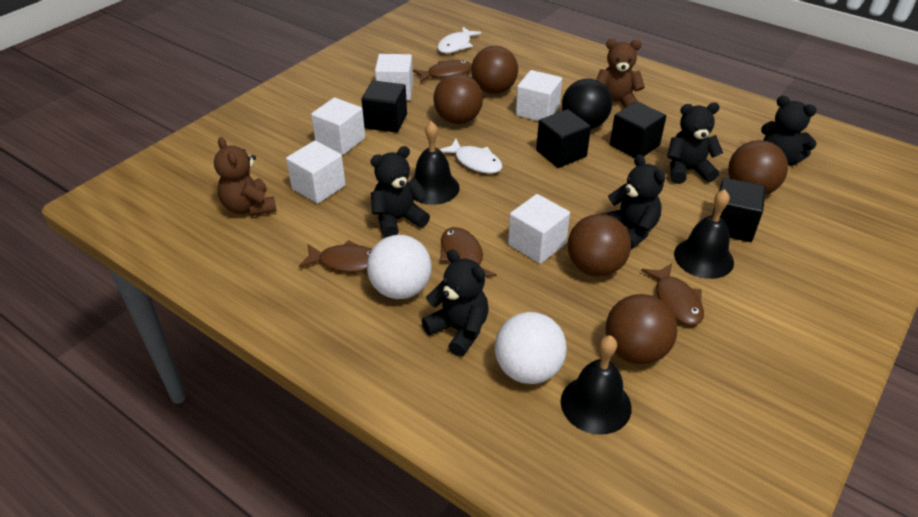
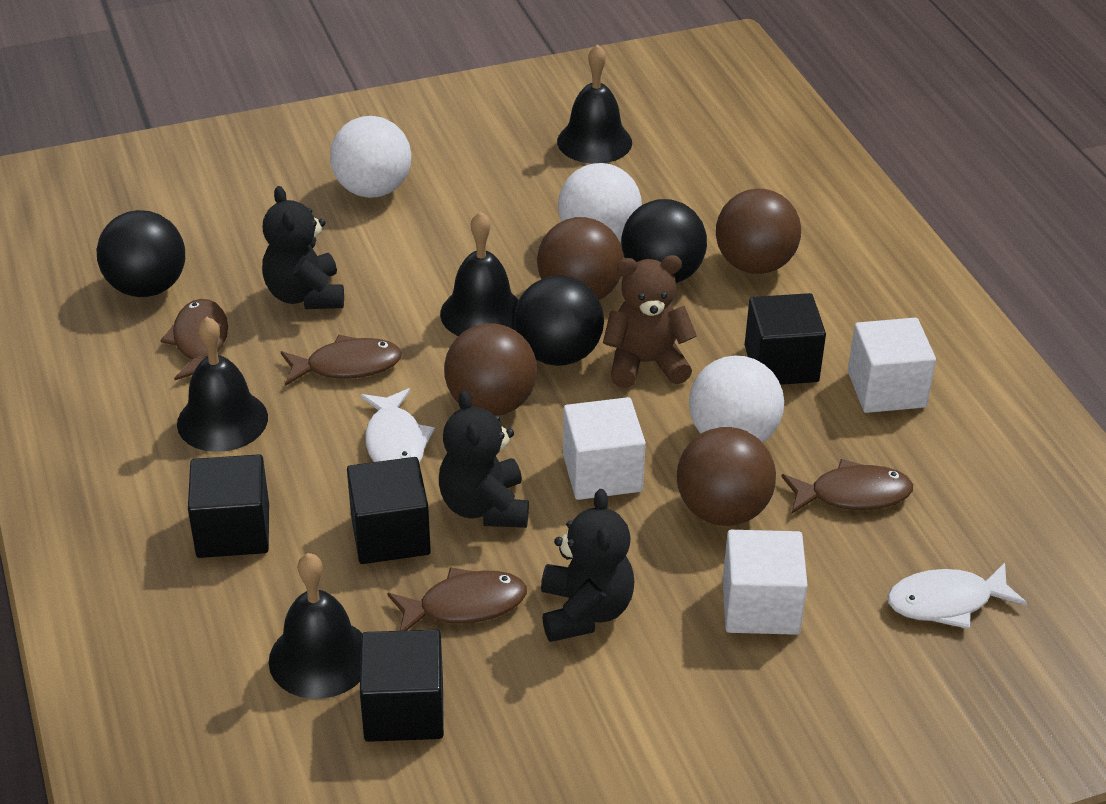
black ball: 1 -> 3
black bell: 3 -> 4
black teddy bear: 5 -> 3
brown ball: 5 -> 4
brown teddy bear: 2 -> 1
white ball: 2 -> 3
white cube: 5 -> 3

